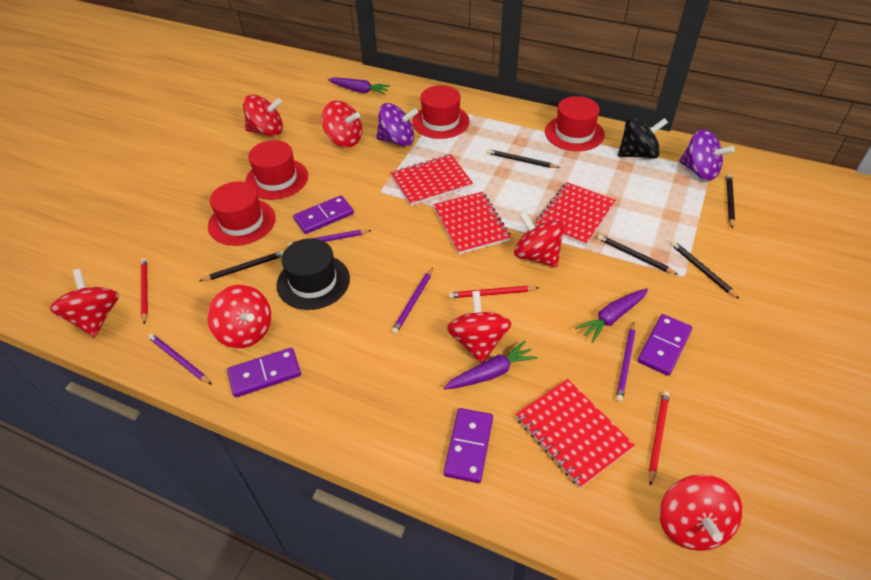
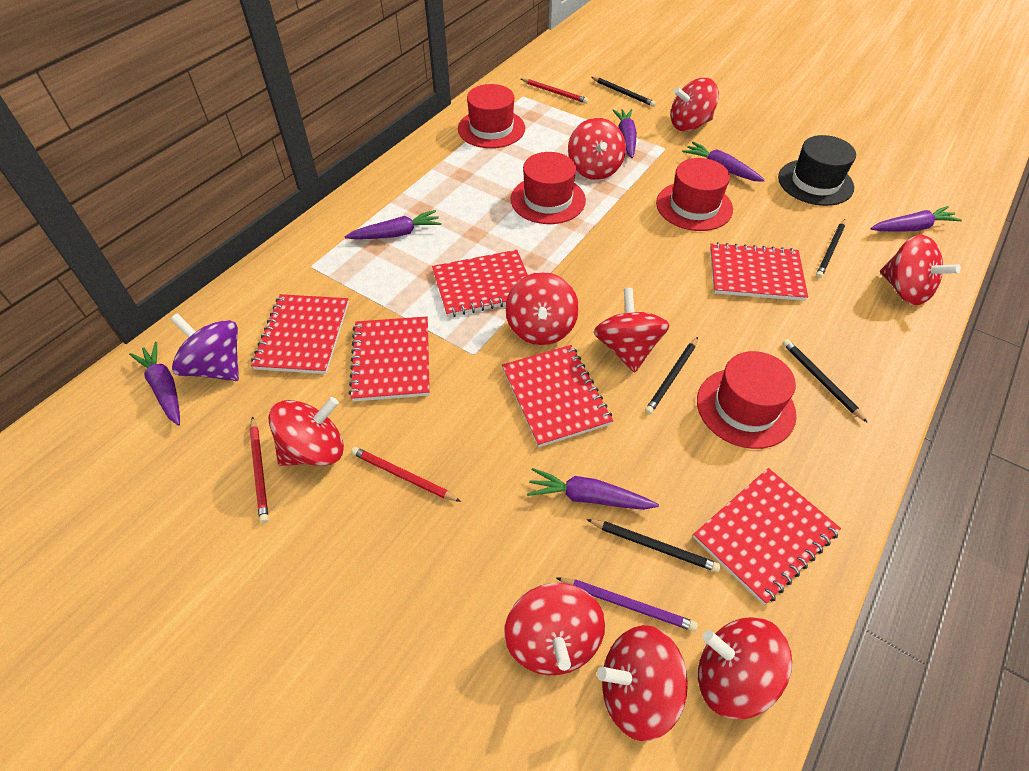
black spinning top: 1 -> 0
purple carrot: 3 -> 6
purple domino: 4 -> 0
purple pencil: 4 -> 1
purple spinning top: 2 -> 1
red notebook: 4 -> 6
red spinning top: 7 -> 9

